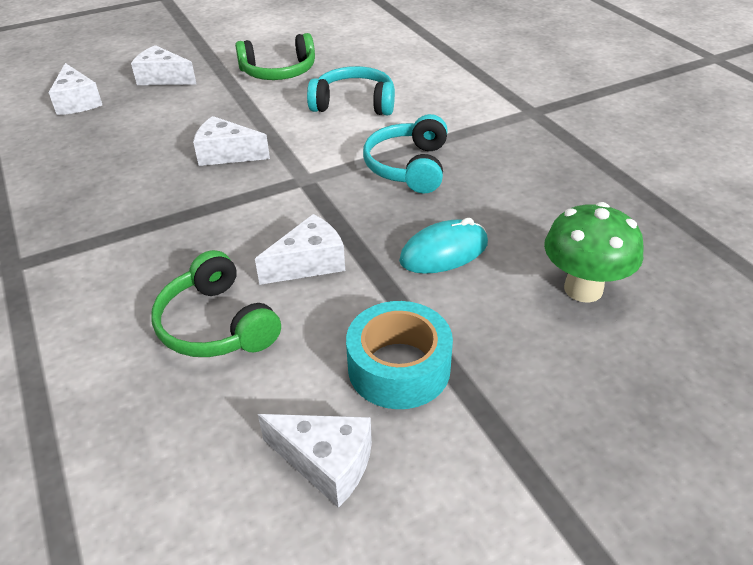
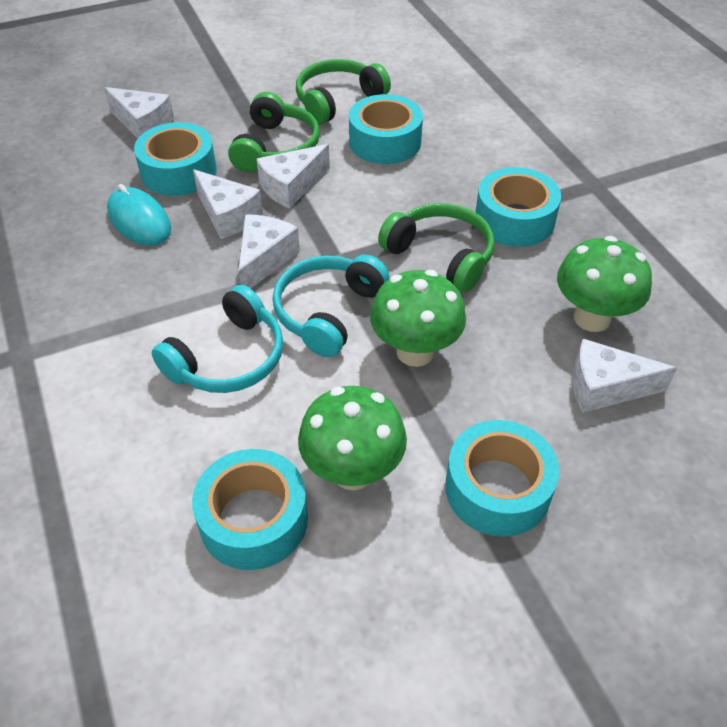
green headphones: 2 -> 3
green mushroom: 1 -> 3
turquoise tape: 1 -> 5

